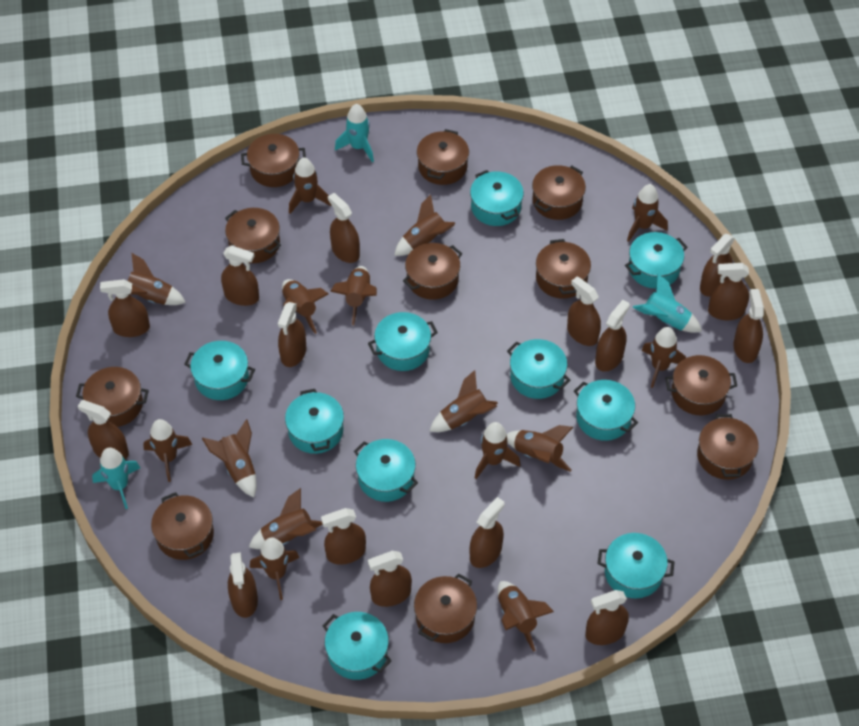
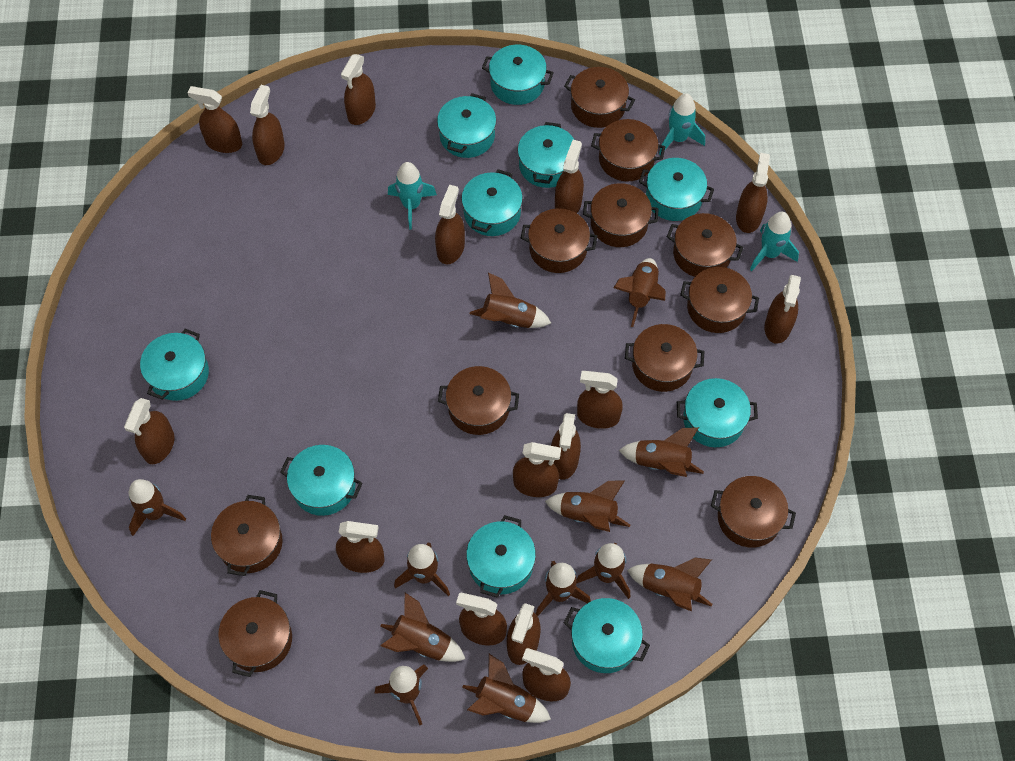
brown rocket: 15 -> 12

